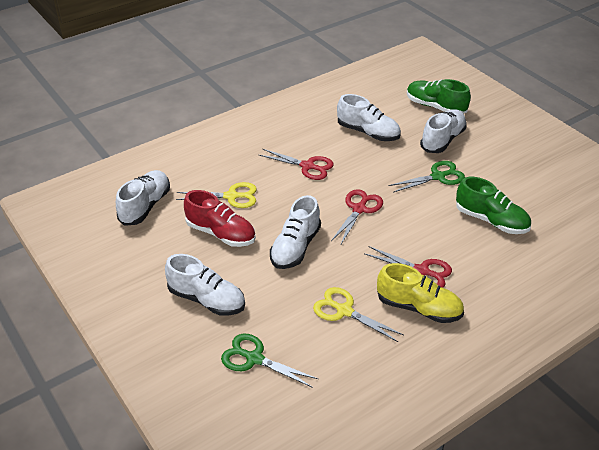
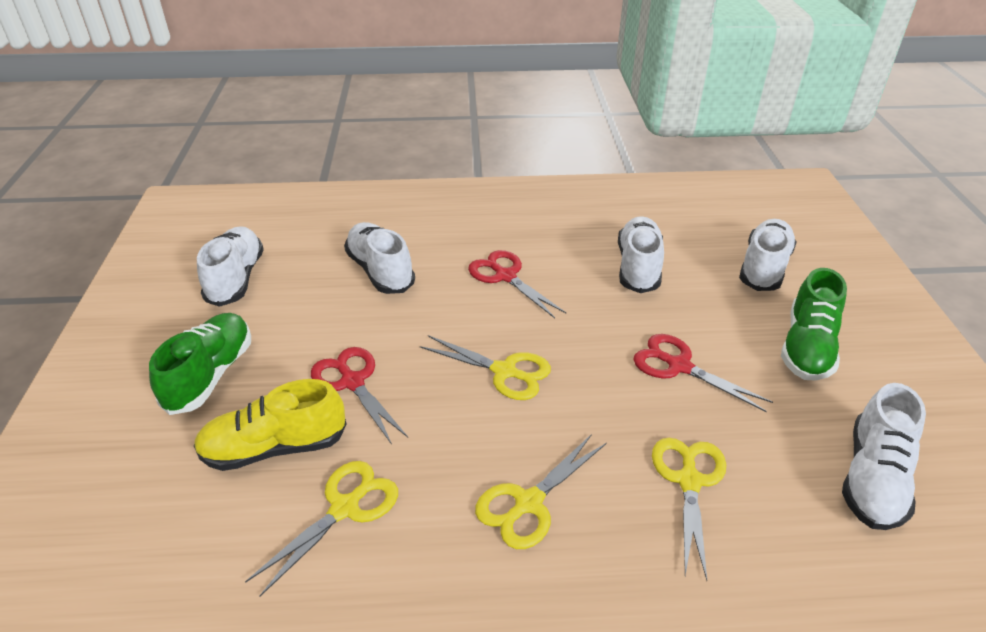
green scissors: 2 -> 0
red shoe: 1 -> 0
yellow scissors: 2 -> 4

